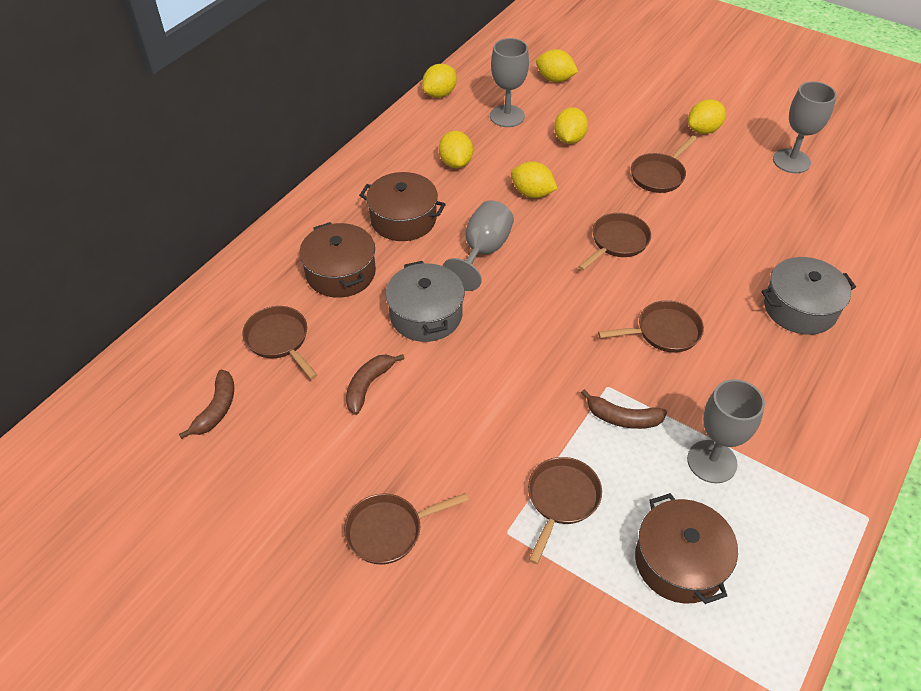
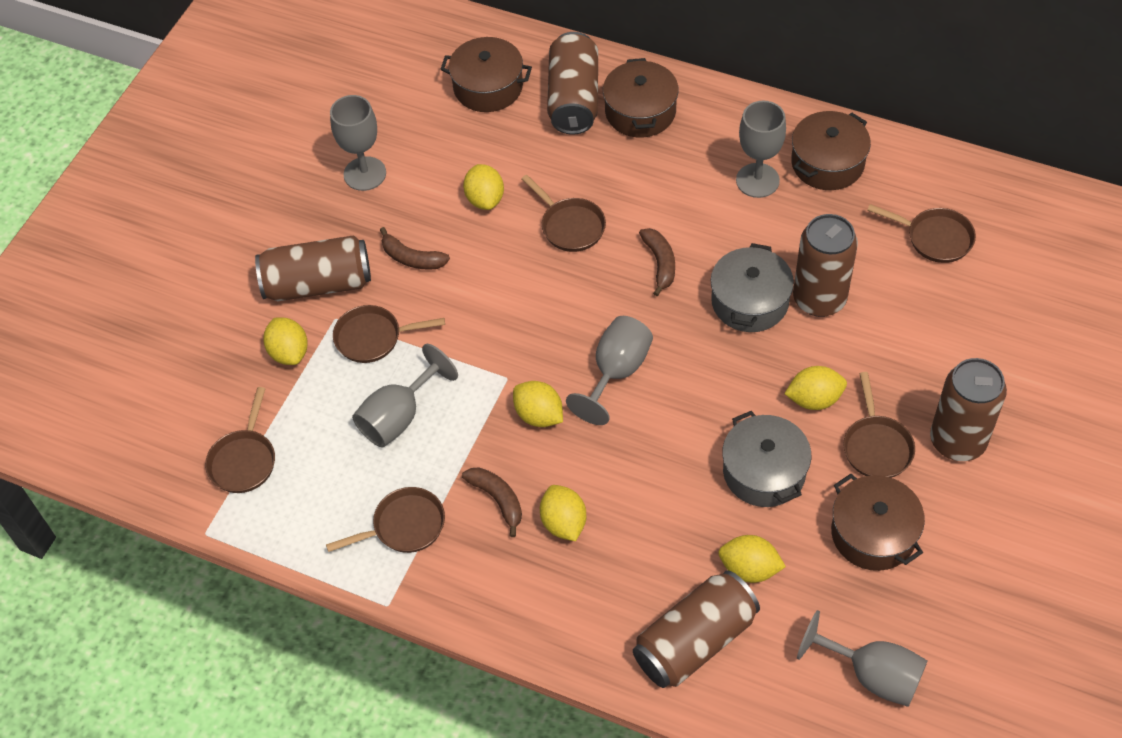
brown can: 0 -> 5
brown pot: 3 -> 4
grey goblet: 4 -> 5

